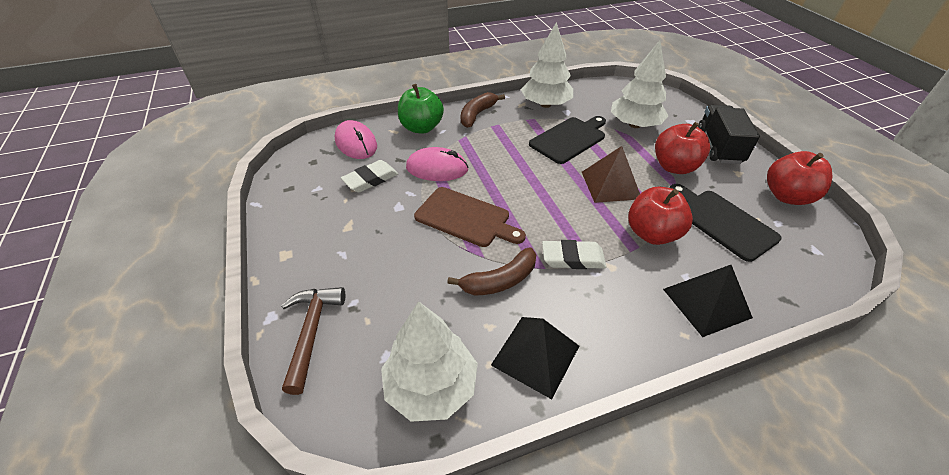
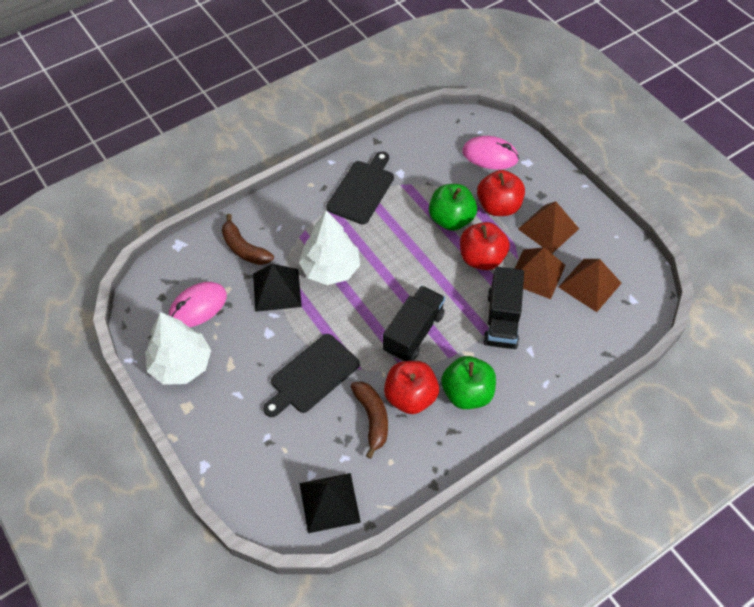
black truck: 1 -> 2
brown cutting board: 1 -> 0
brown hammer: 1 -> 0
brown pyramid: 1 -> 3
green apple: 1 -> 2
white eraser: 2 -> 0
white tree: 3 -> 2

